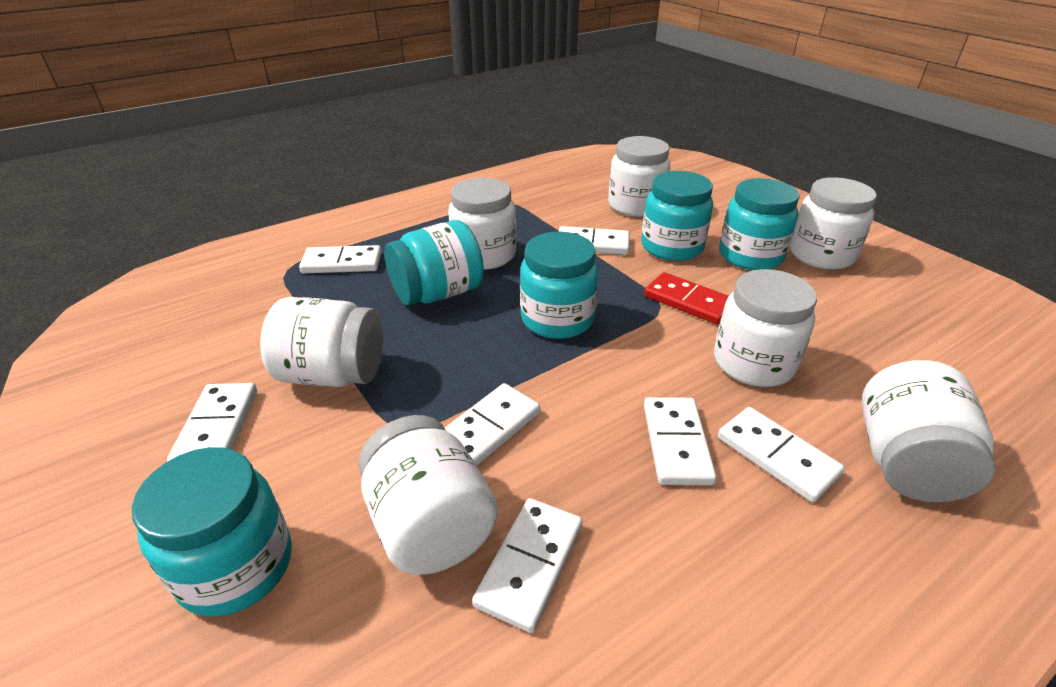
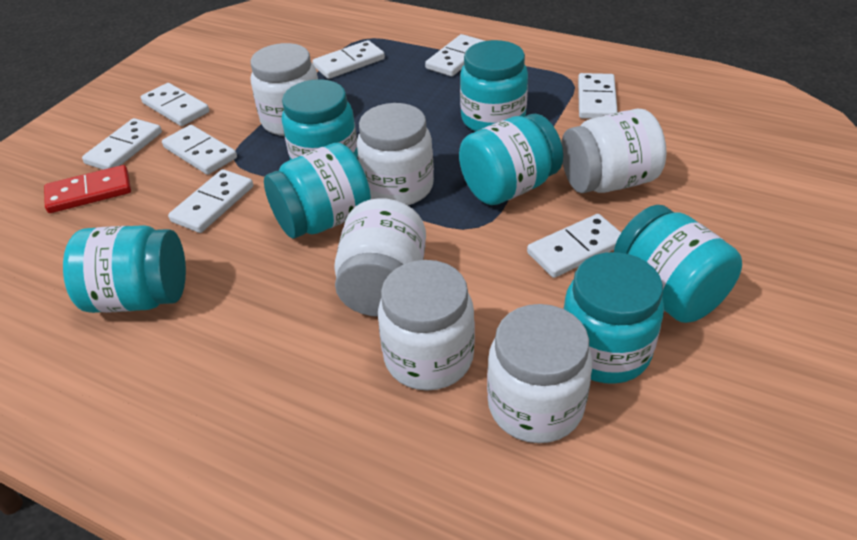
turquoise jar: 5 -> 7
white domino: 7 -> 8
white jar: 7 -> 6

